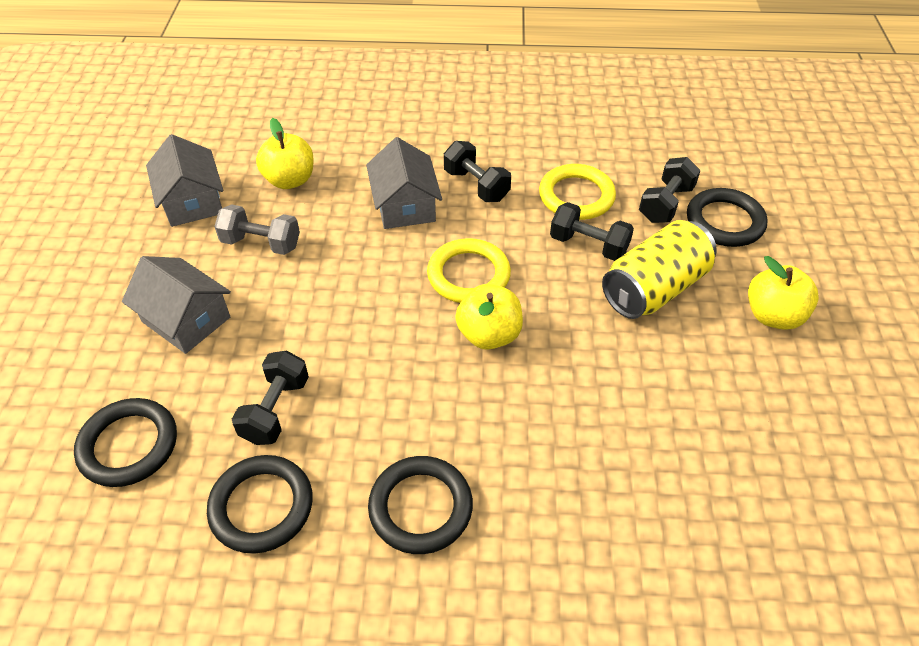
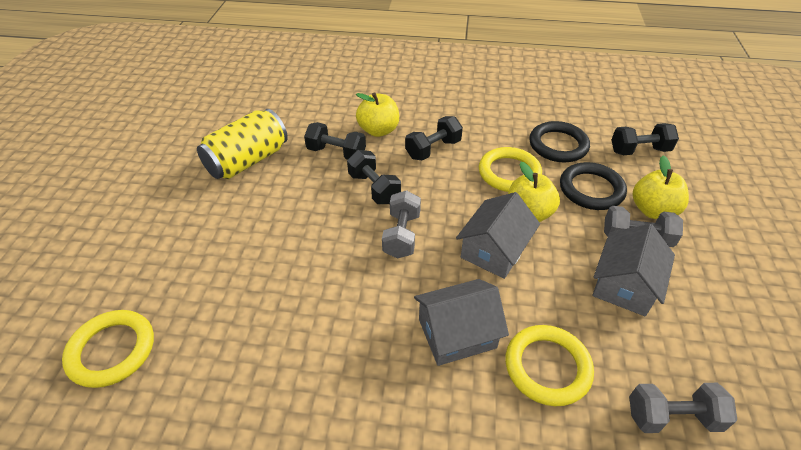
black ring: 4 -> 2
grey dumbbell: 1 -> 3
yellow ring: 2 -> 3

